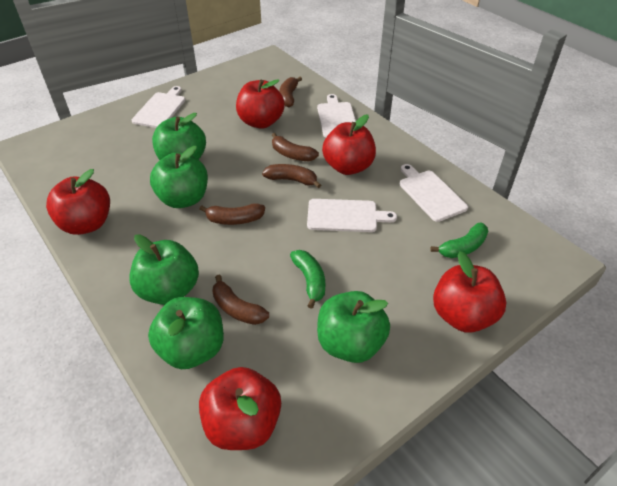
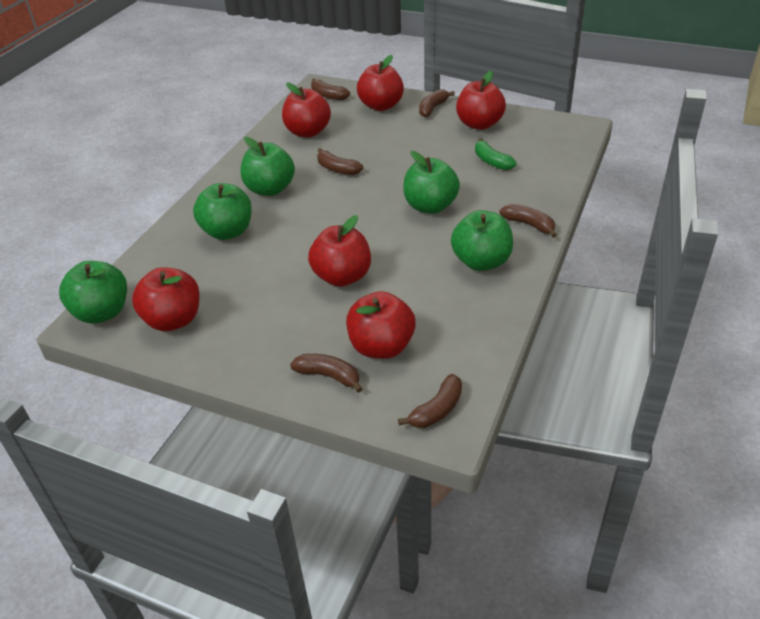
brown banana: 5 -> 6
green banana: 2 -> 1
red apple: 5 -> 6
white cutting board: 4 -> 0

